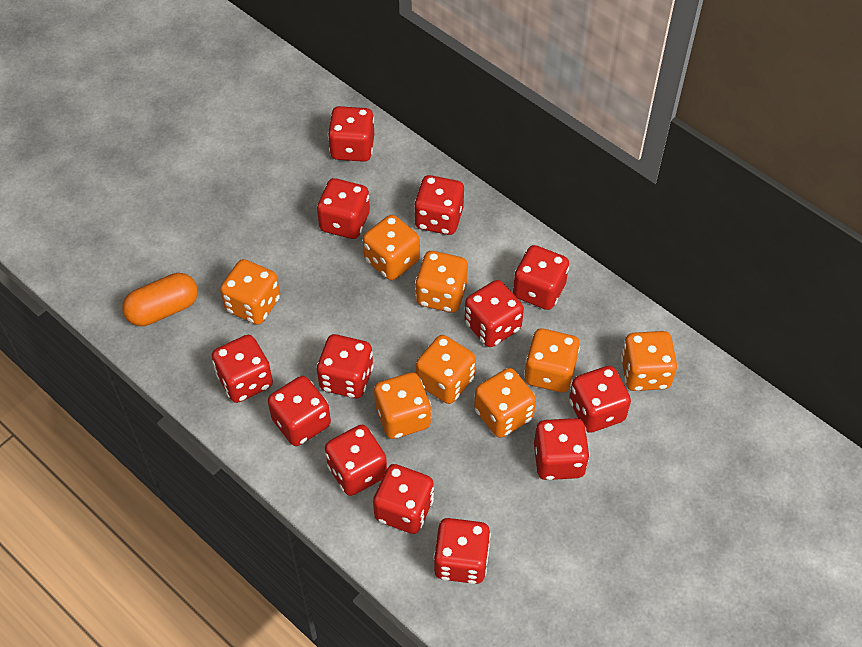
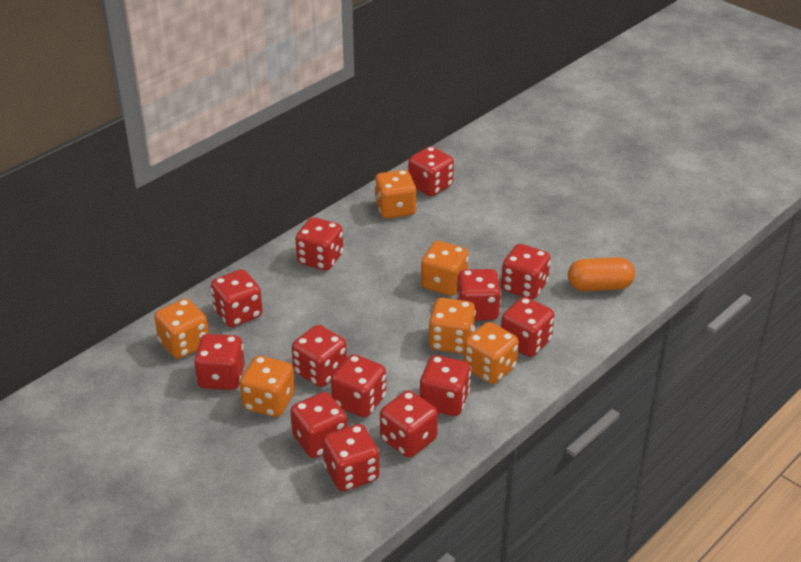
orange dice: 8 -> 6

